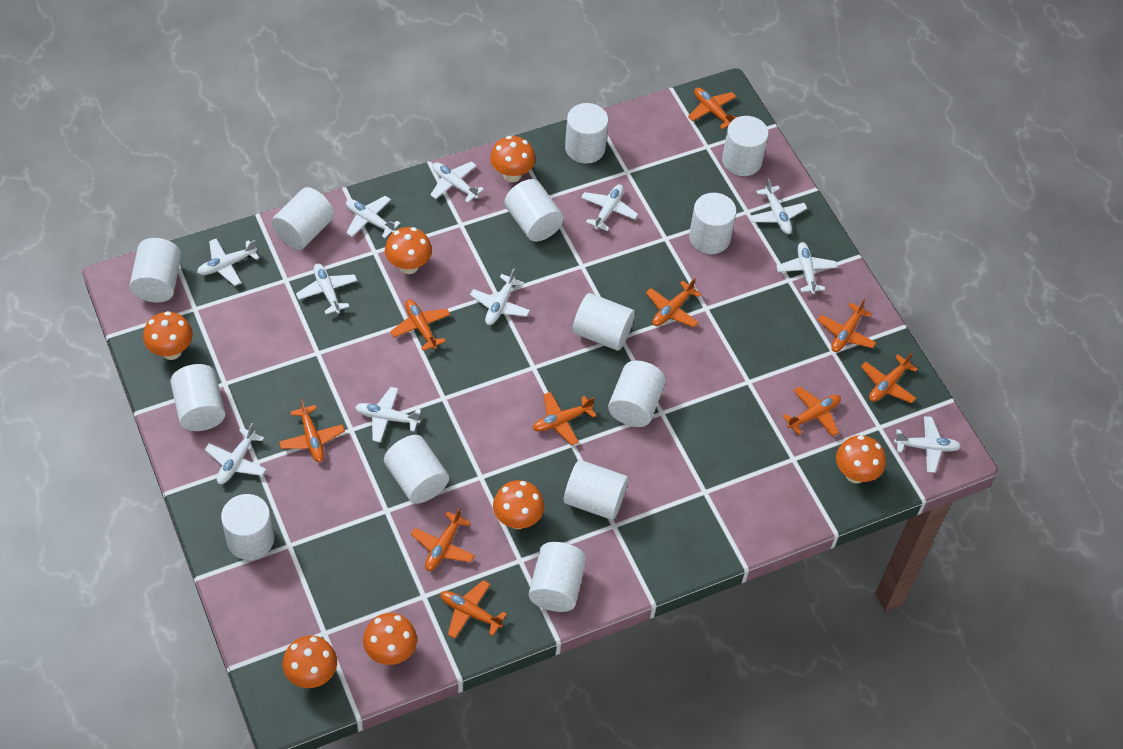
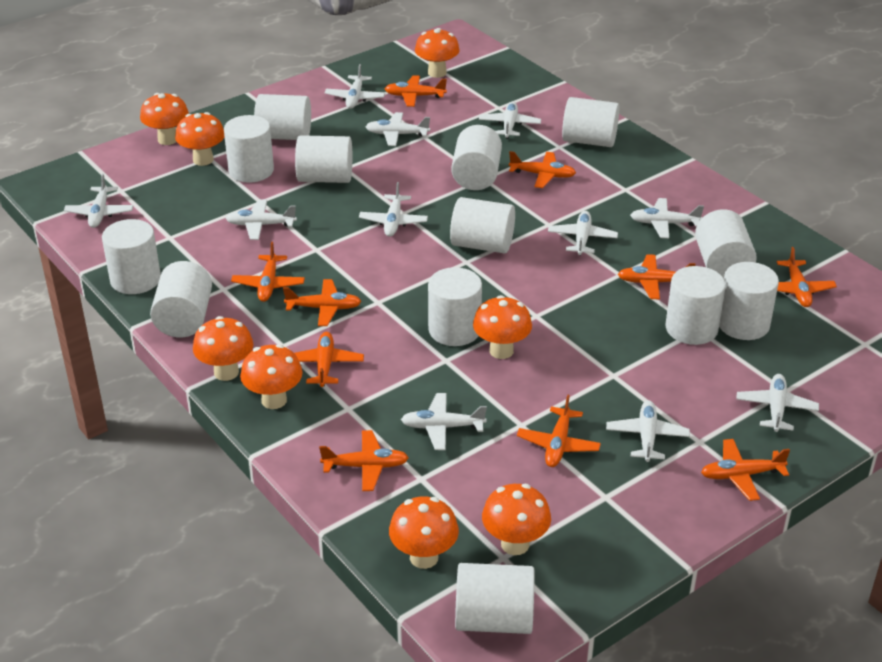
orange mushroom: 7 -> 8

